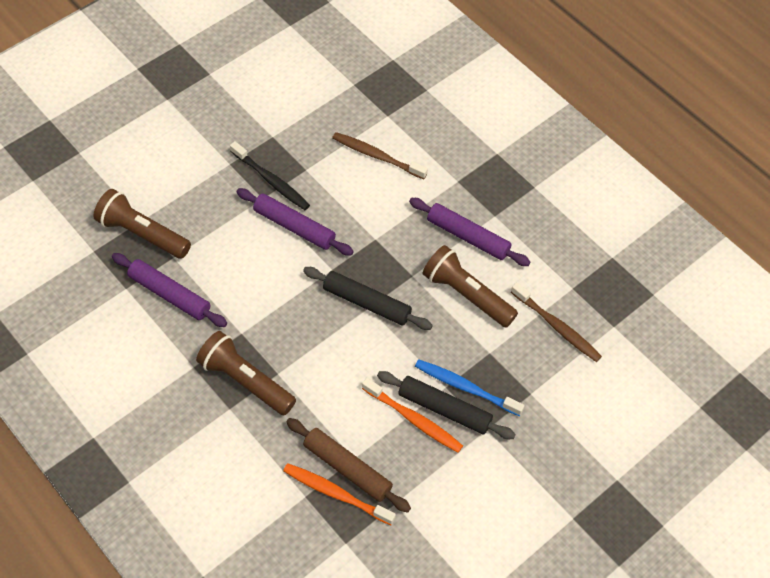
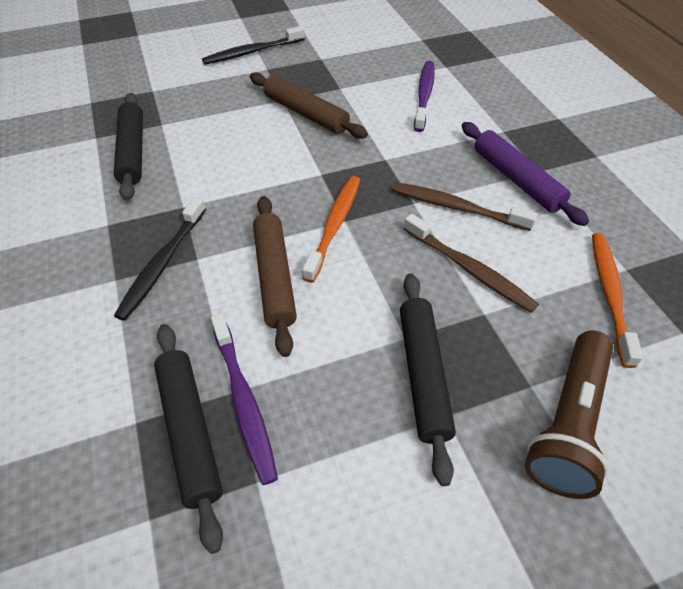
black rolling pin: 2 -> 3
black toothbrush: 1 -> 2
blue toothbrush: 1 -> 0
brown flashlight: 3 -> 1
brown rolling pin: 1 -> 2
purple rolling pin: 3 -> 1
purple toothbrush: 0 -> 2

